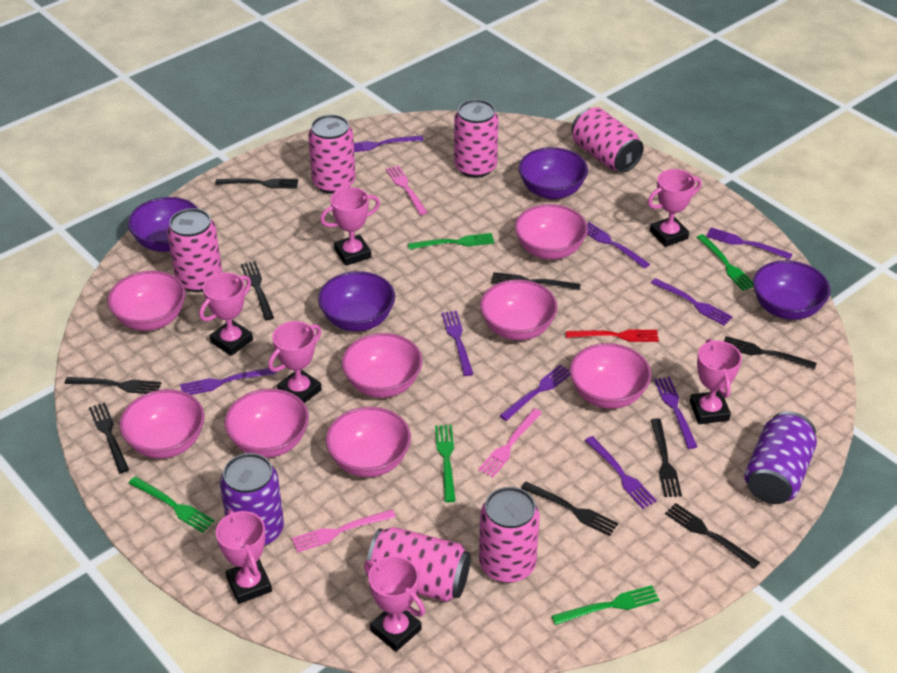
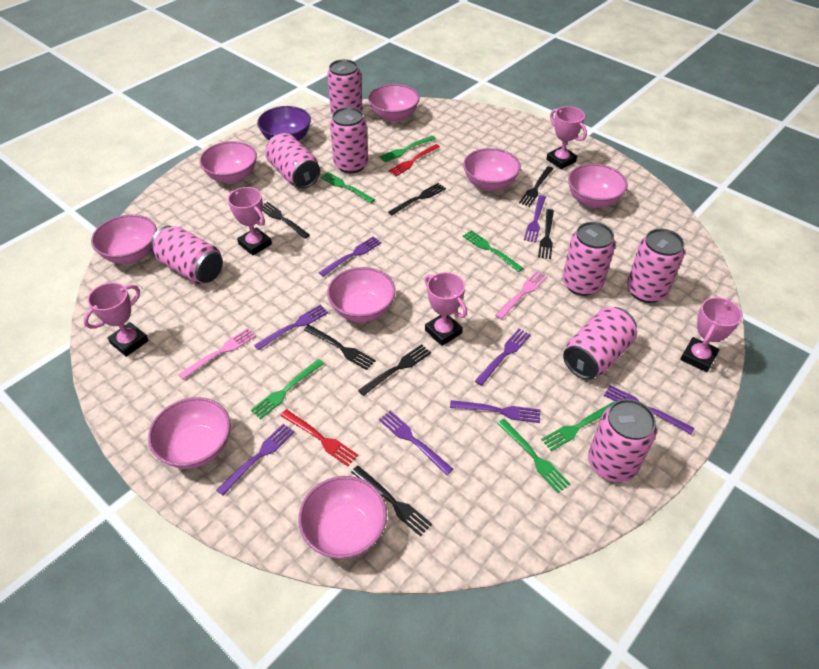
black fork: 9 -> 7
green fork: 5 -> 6
pink can: 6 -> 8
pink fork: 3 -> 2
pink trophy: 7 -> 5
purple bowl: 4 -> 1
purple can: 2 -> 0
purple fork: 9 -> 8
red fork: 1 -> 2

